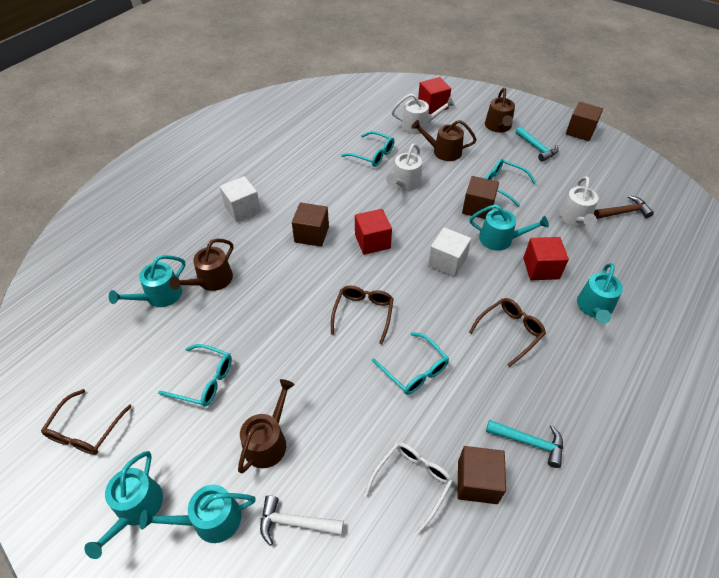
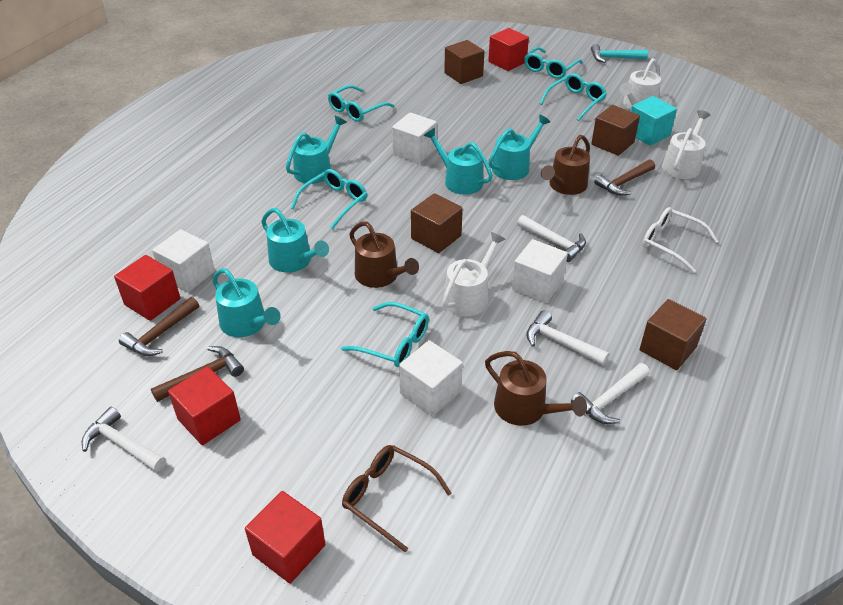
brown glasses: 3 -> 1
brown hammer: 1 -> 3
brown watering can: 4 -> 3
red cube: 3 -> 4
turquoise cube: 0 -> 1
turquoise glasses: 4 -> 5
turquoise hammer: 2 -> 1
white cube: 2 -> 4
white hammer: 1 -> 4

